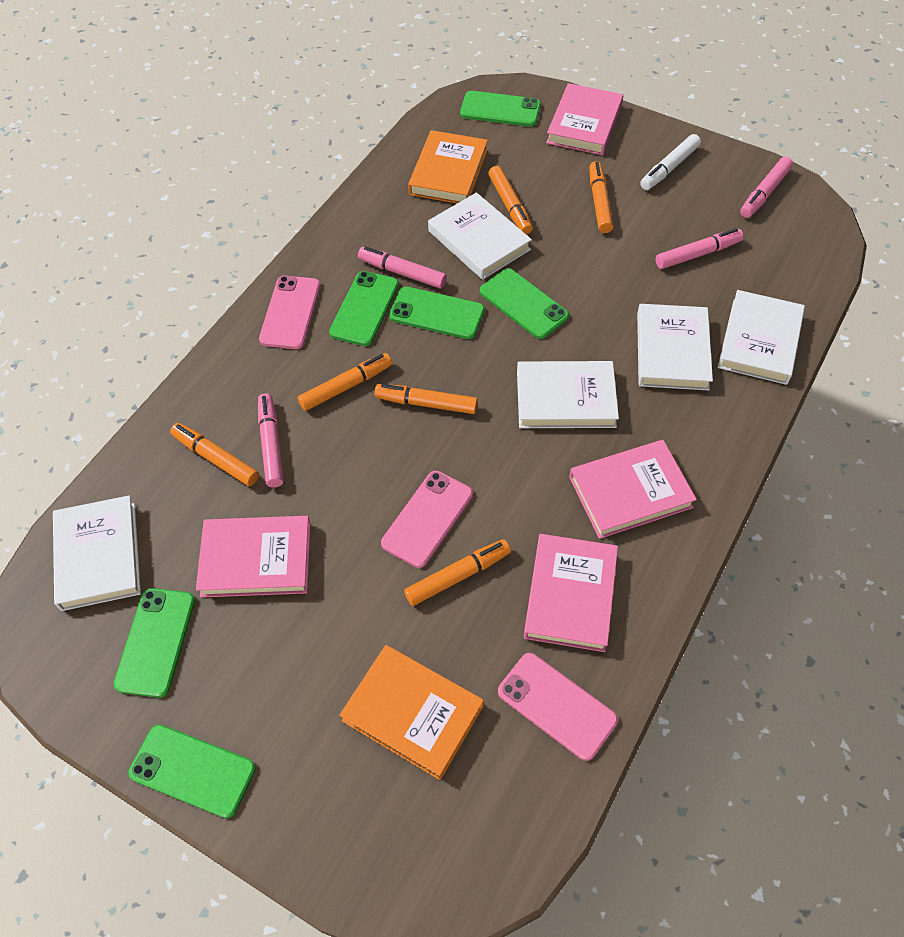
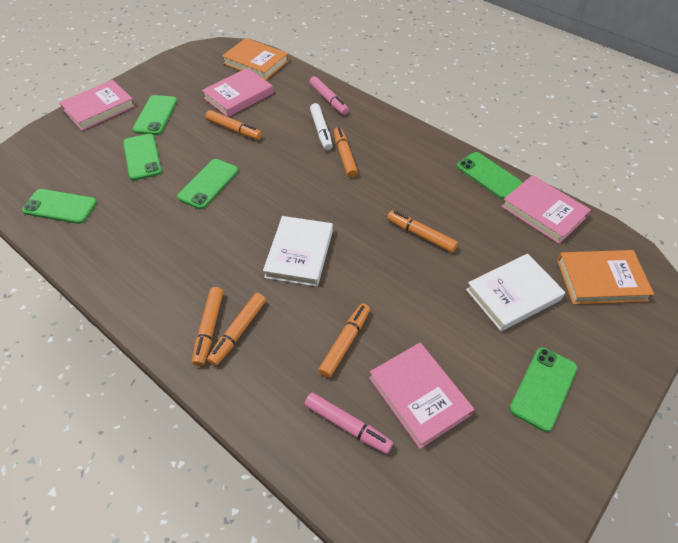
pink marker: 4 -> 2
pink phone: 3 -> 0
white book: 5 -> 2

